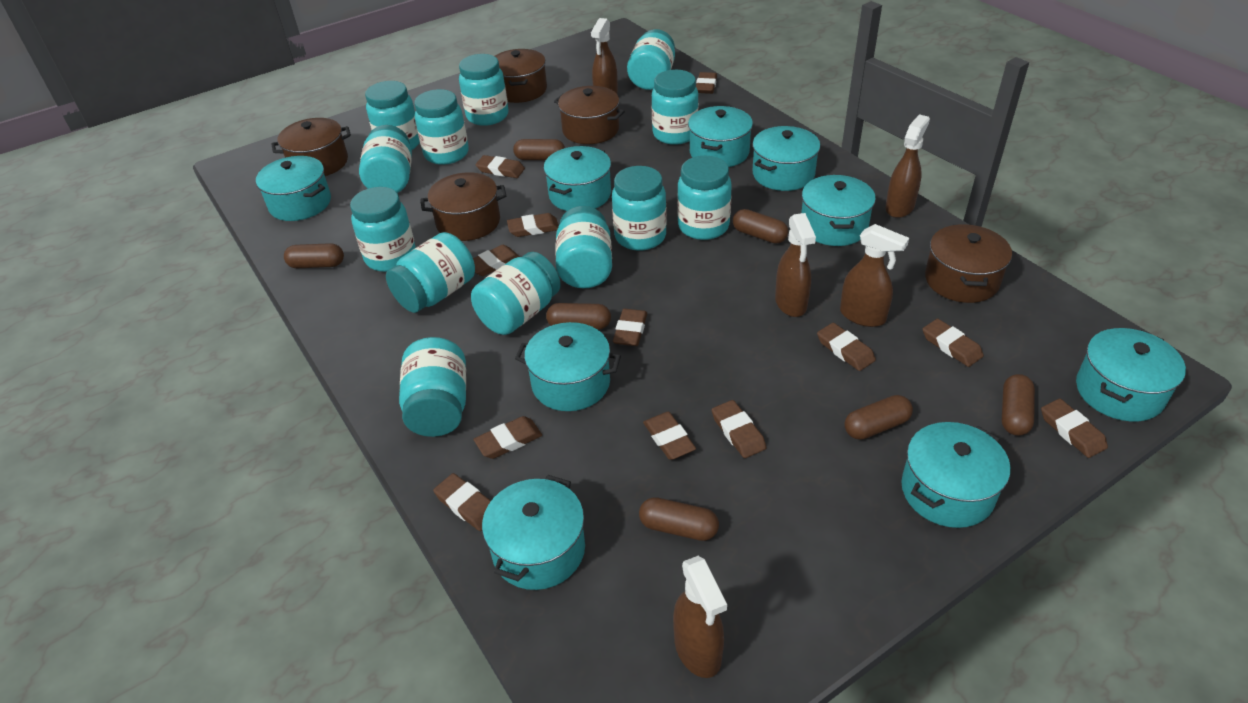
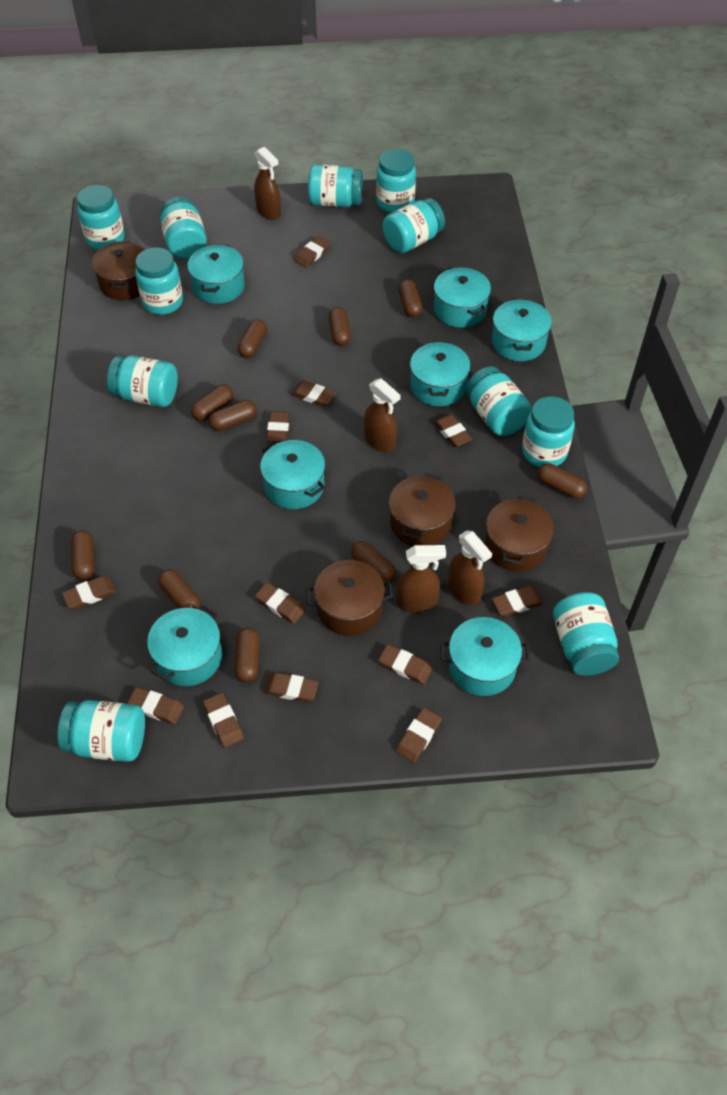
brown capsule: 7 -> 10
brown pot: 5 -> 4
brown spray bottle: 5 -> 4
turquoise jar: 13 -> 11
turquoise pot: 9 -> 7

